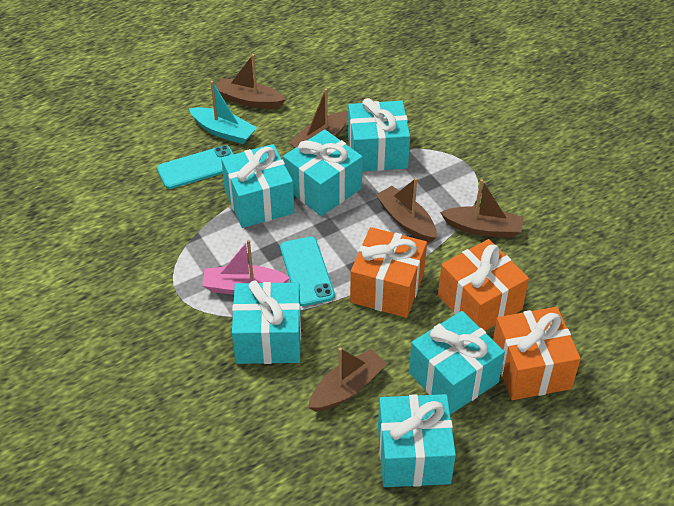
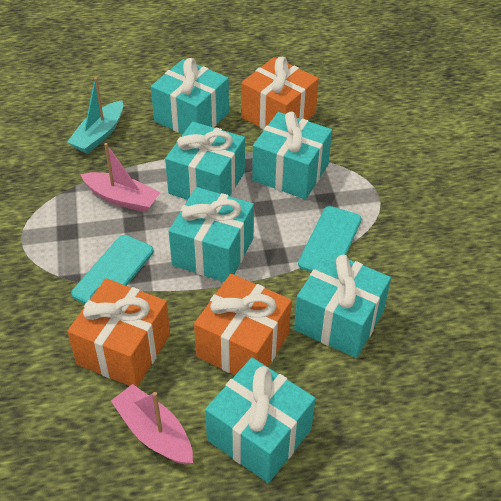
brown boat: 5 -> 0
pink boat: 1 -> 2

